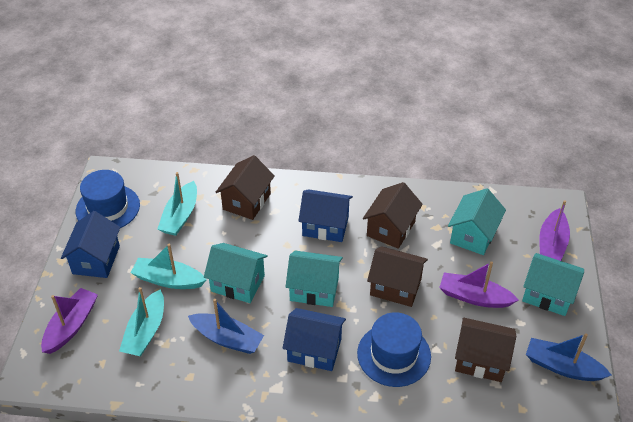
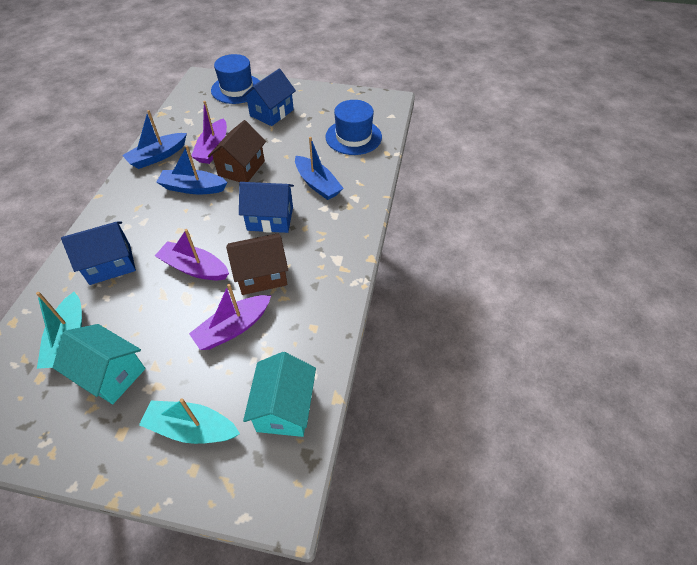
blue boat: 2 -> 3
brown house: 4 -> 2
turquoise boat: 3 -> 2
turquoise house: 4 -> 2

